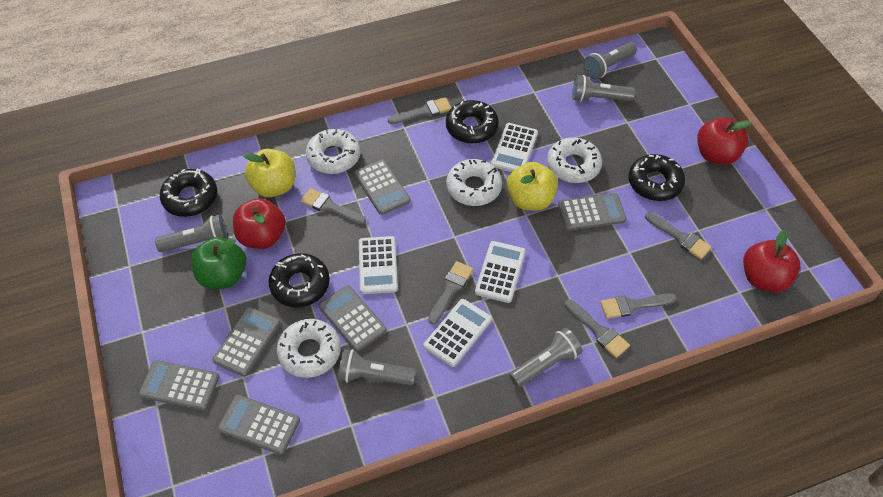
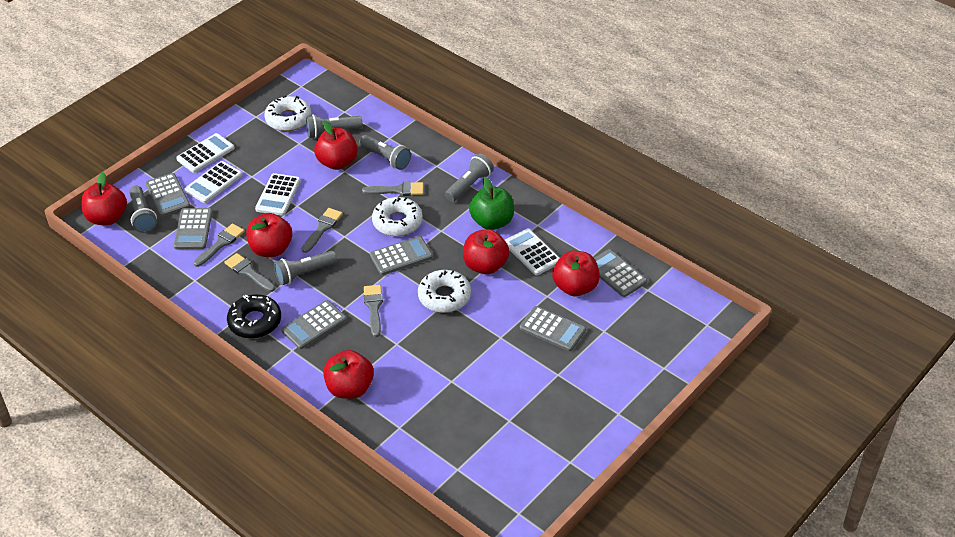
black donut: 4 -> 1
grey brush: 6 -> 5
red apple: 3 -> 6
white donut: 4 -> 3
yellow apple: 2 -> 0

